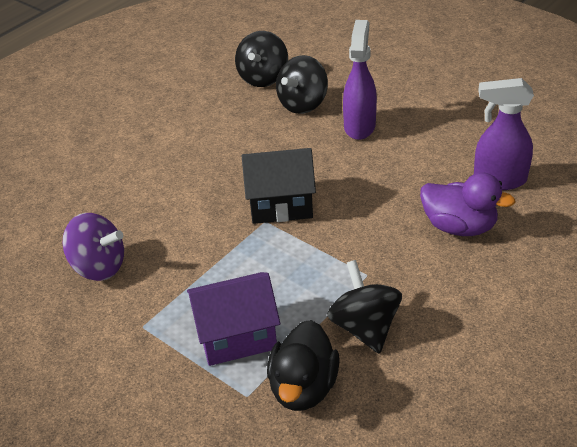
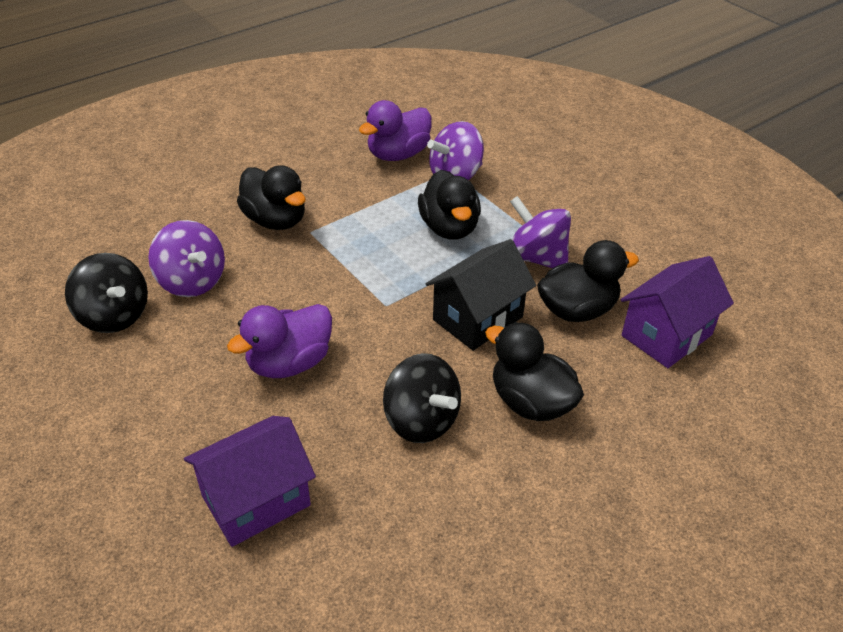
black duck: 1 -> 4
black spinning top: 3 -> 2
purple duck: 1 -> 2
purple house: 1 -> 2
purple spinning top: 1 -> 3
purple spray bottle: 2 -> 0

